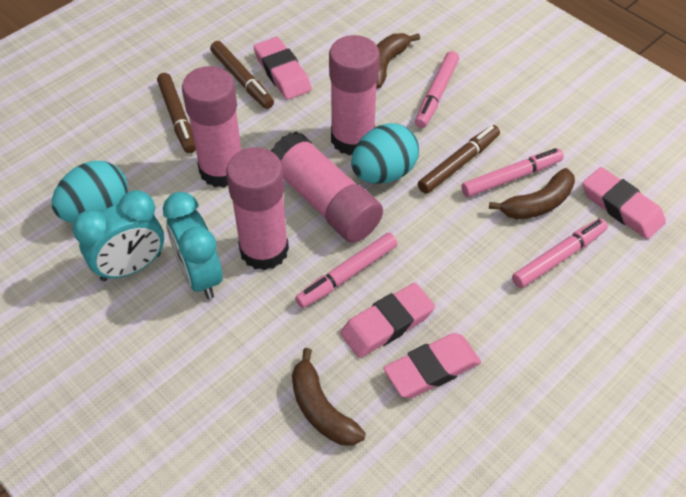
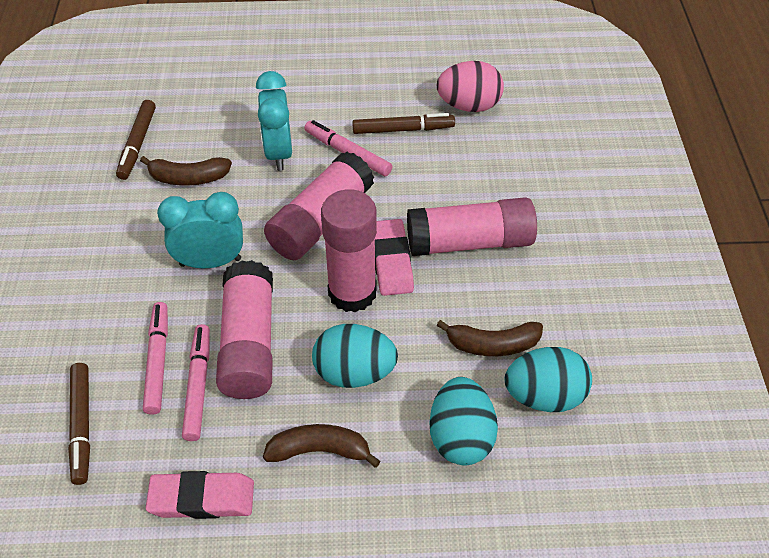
pink egg: 0 -> 1
pink eraser: 4 -> 2
pink marker: 4 -> 3
turquoise egg: 2 -> 3

